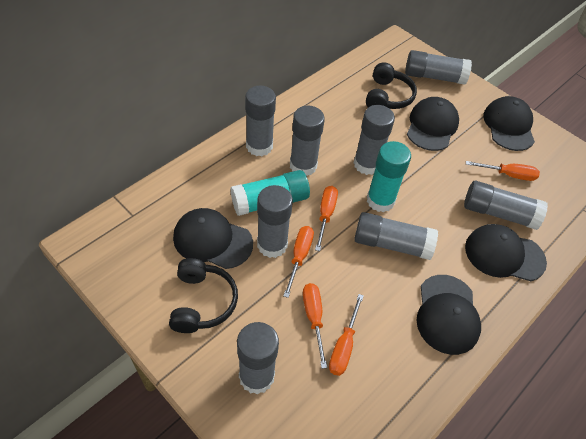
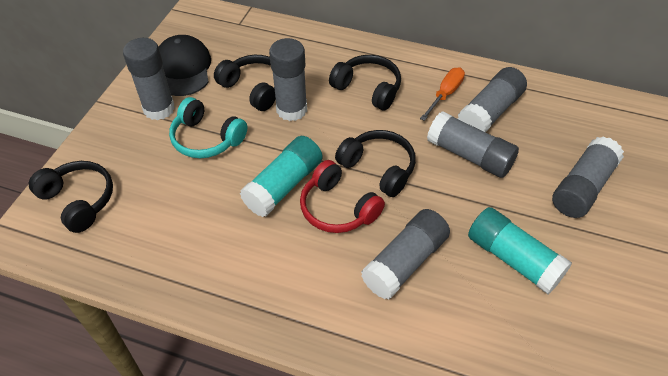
black cap: 5 -> 1
black headphones: 2 -> 4
grey glue stick: 8 -> 6
orange screwdriver: 5 -> 1
red headphones: 0 -> 1
turquoise headphones: 0 -> 1

